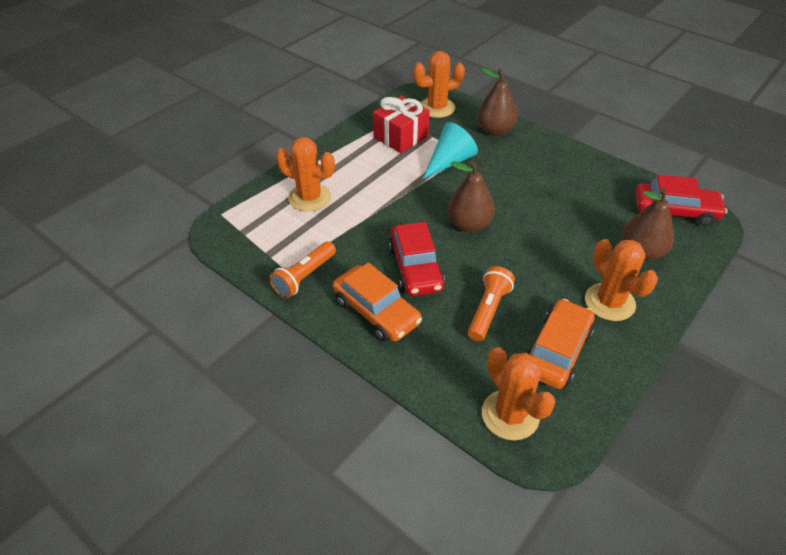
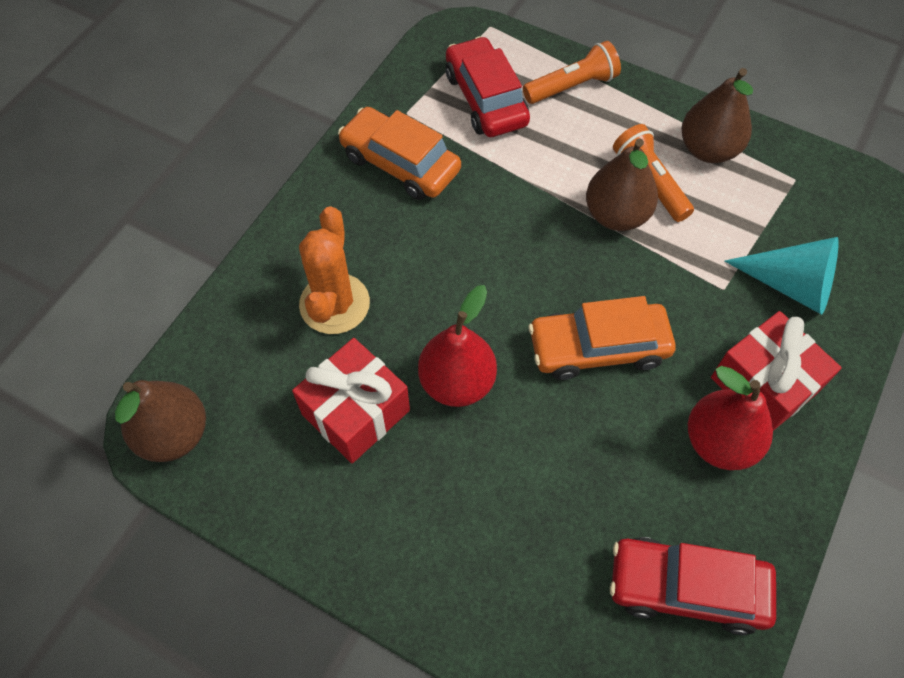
orange cactus: 4 -> 1
red gift: 1 -> 2
red pear: 0 -> 2

